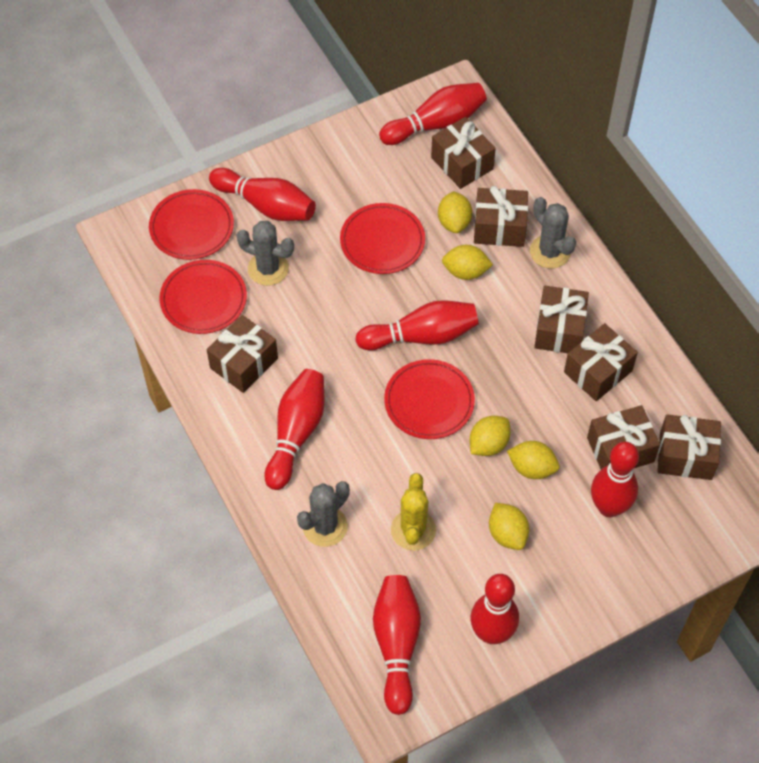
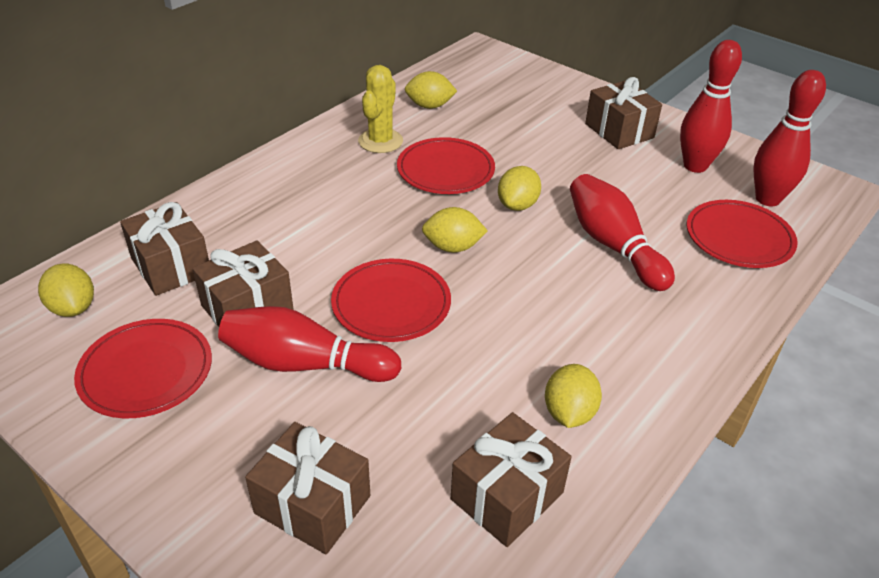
brown gift: 7 -> 5
grey cactus: 3 -> 0
red bowling pin: 7 -> 4

